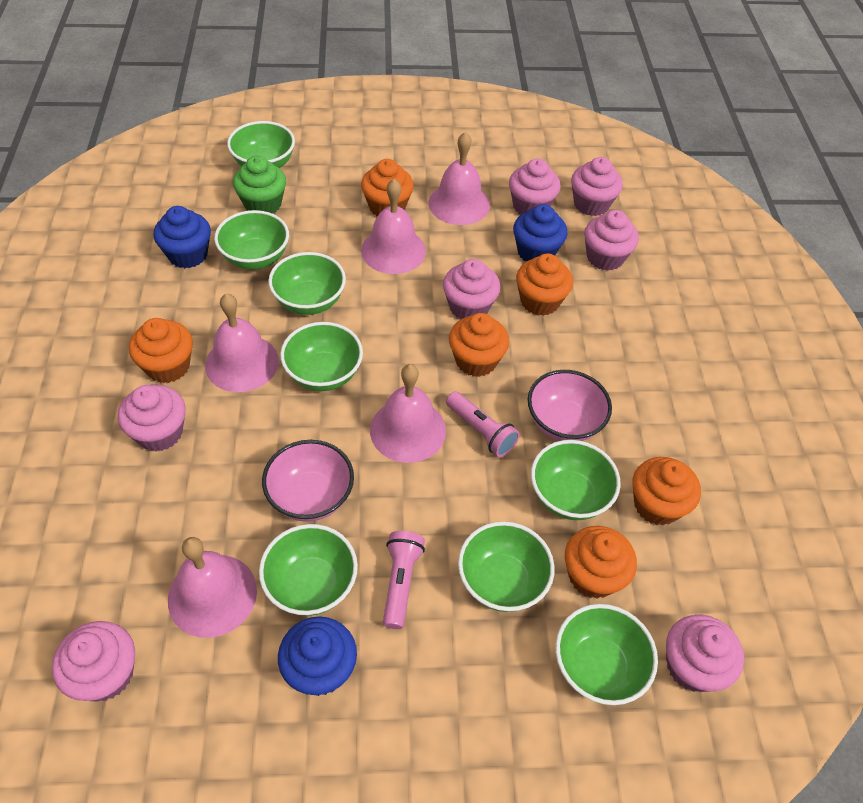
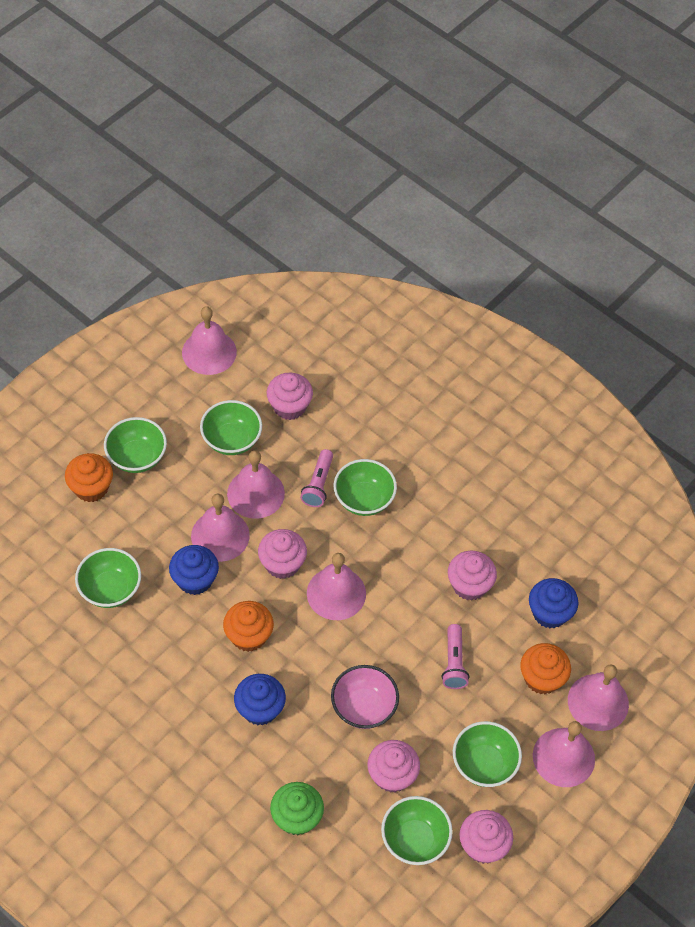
green bowl: 8 -> 6
orange cupcake: 6 -> 3
pink bell: 5 -> 6
pink bowl: 2 -> 1
pink cupcake: 7 -> 5

